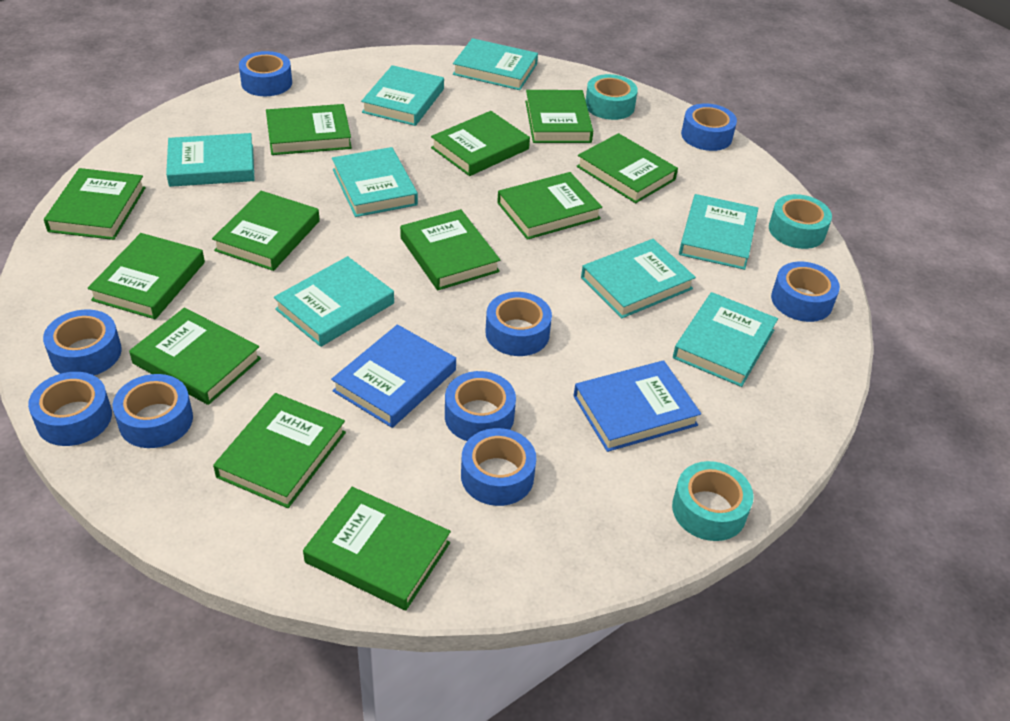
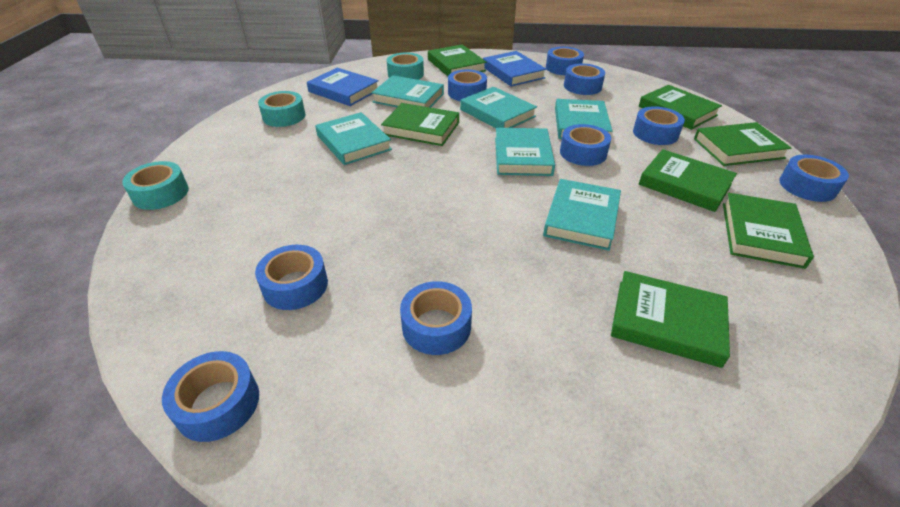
green book: 12 -> 7
turquoise book: 8 -> 6

